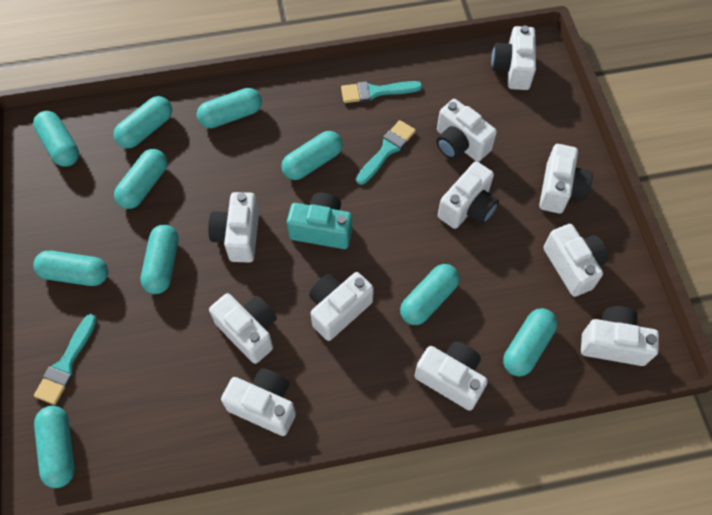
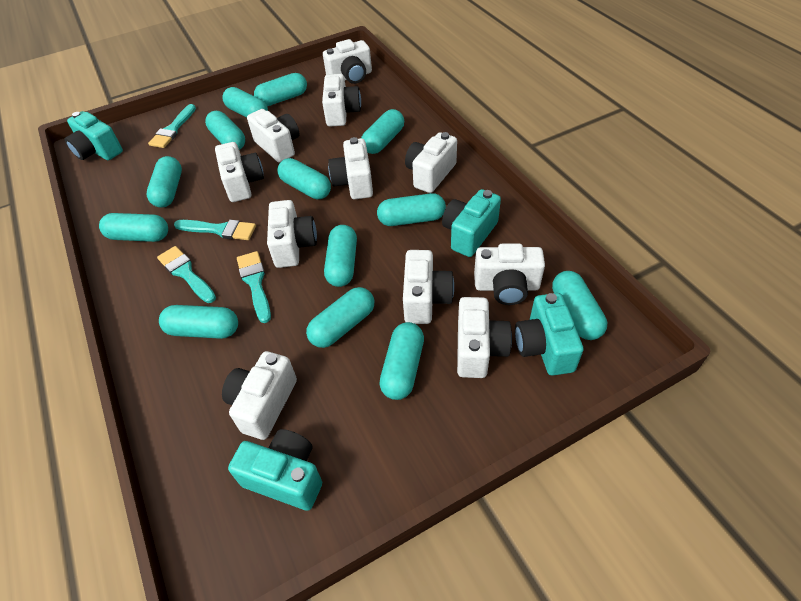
turquoise brush: 3 -> 4
turquoise camera: 1 -> 4
turquoise capsule: 10 -> 13

